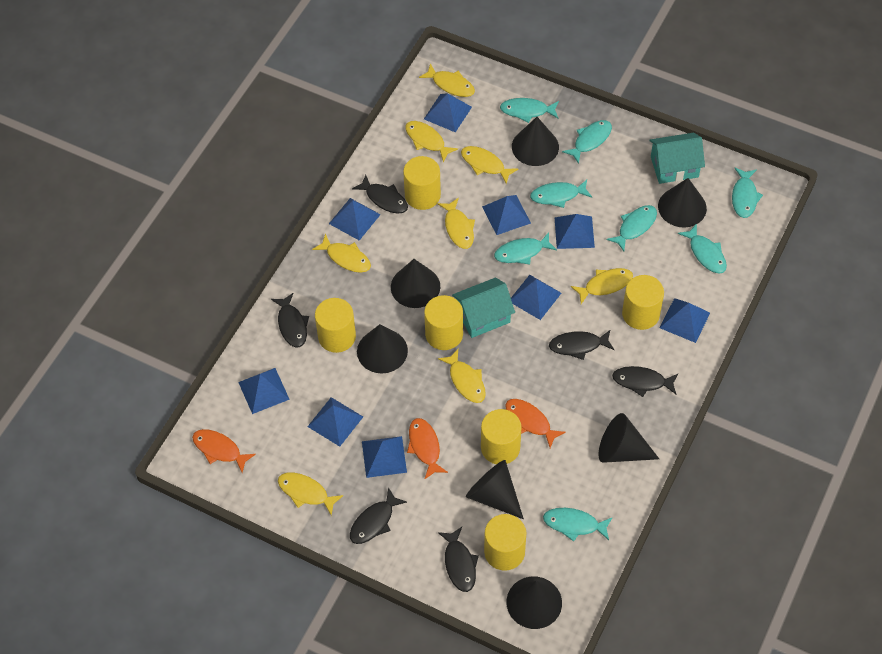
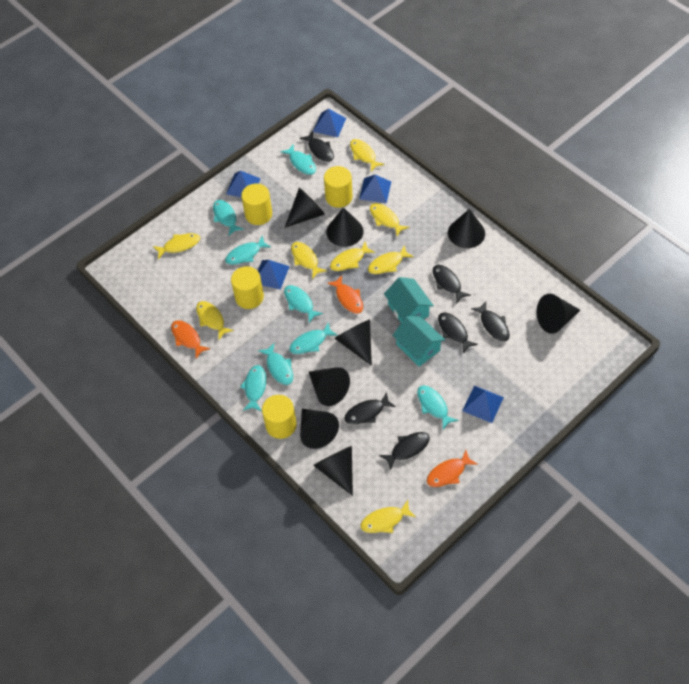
black cone: 7 -> 8
blue pyramid: 9 -> 5
yellow cylinder: 6 -> 4

